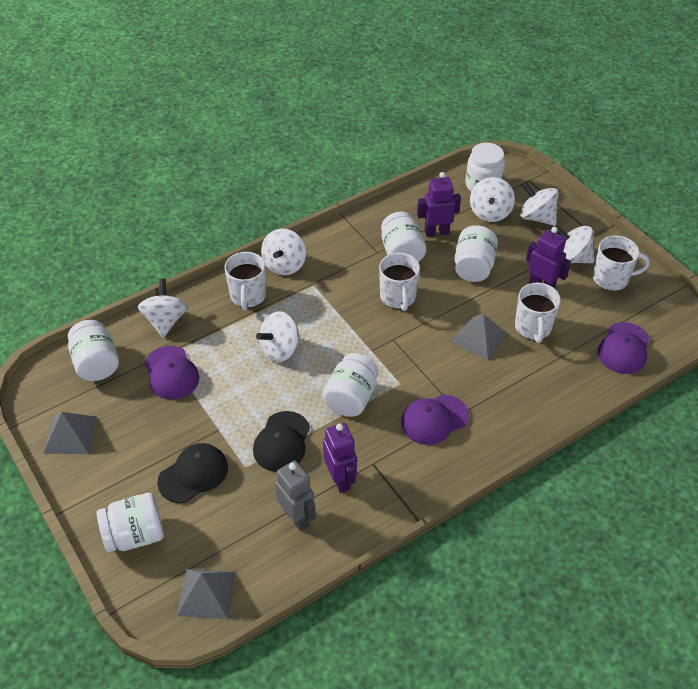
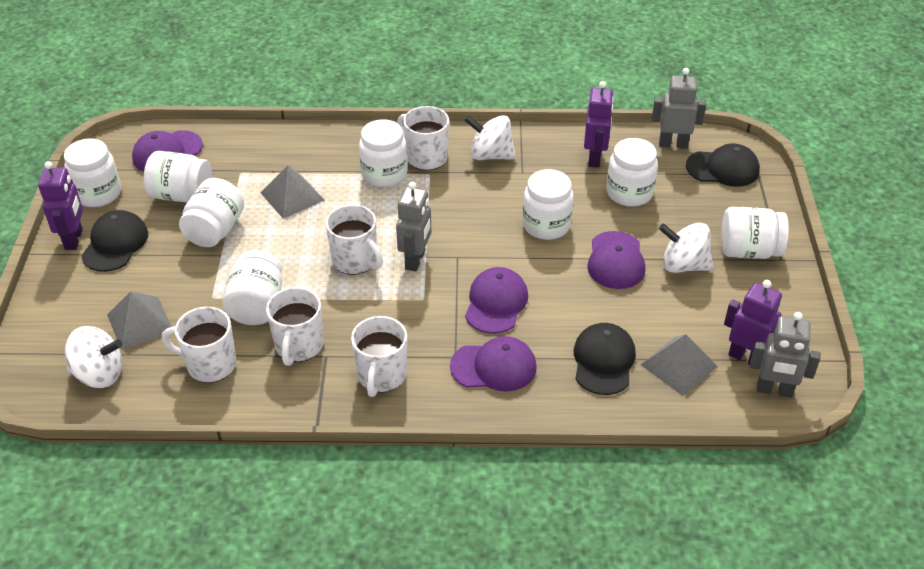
black cap: 2 -> 3
grey robot: 1 -> 3
purple cap: 3 -> 4
white jar: 6 -> 8
white mug: 4 -> 5
white spinning top: 6 -> 3

